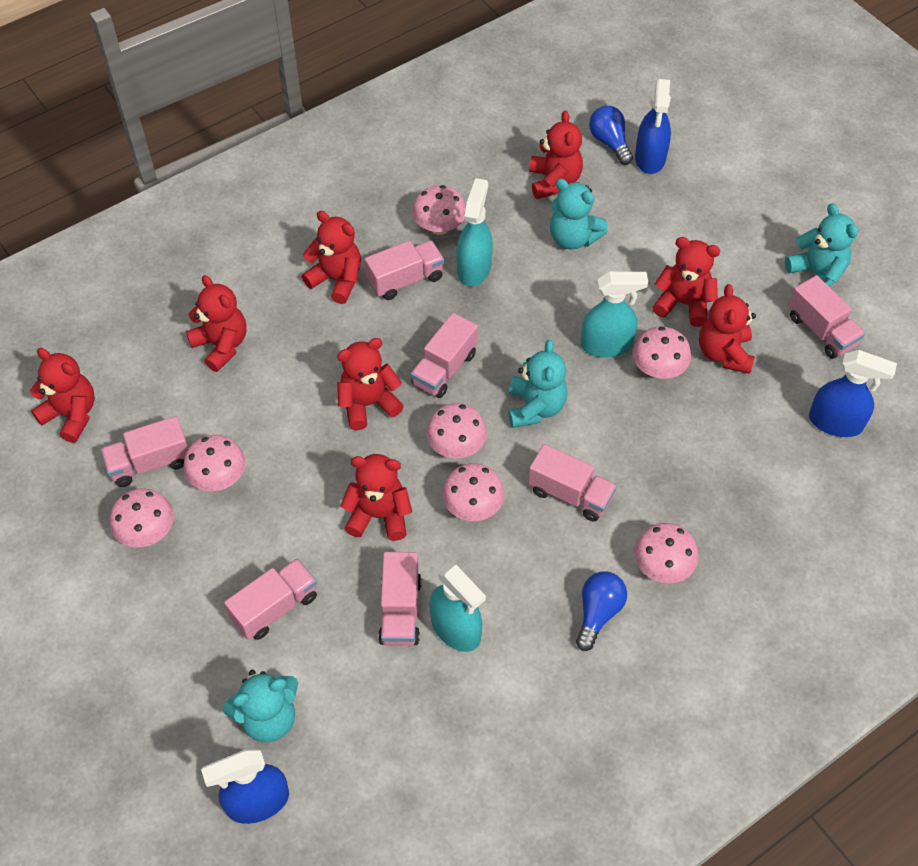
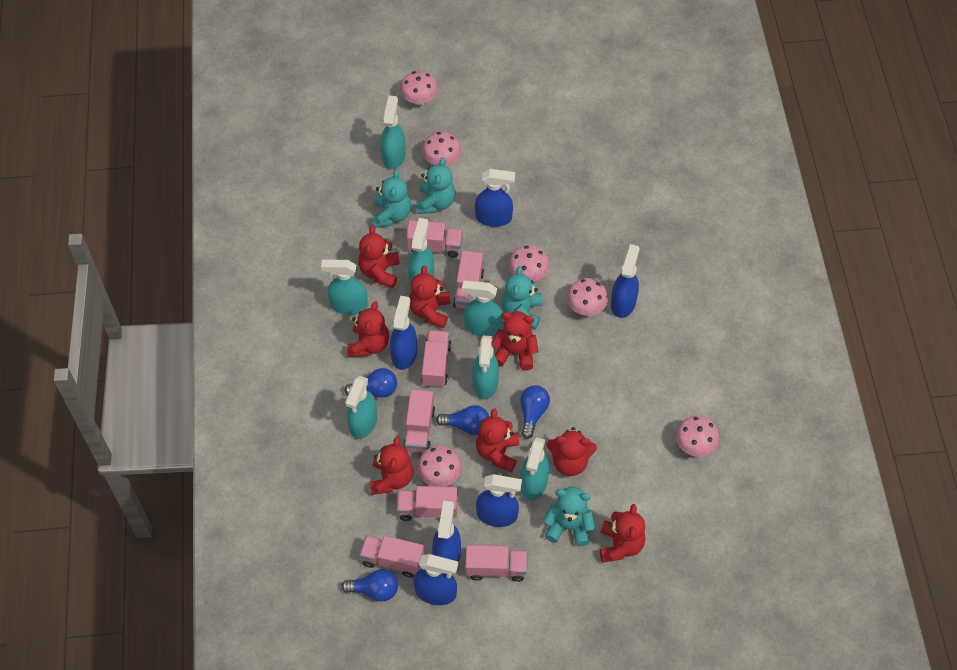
blue light bulb: 2 -> 4
blue spray bottle: 3 -> 6
pink mushroom: 7 -> 6
turquoise spray bottle: 3 -> 7

